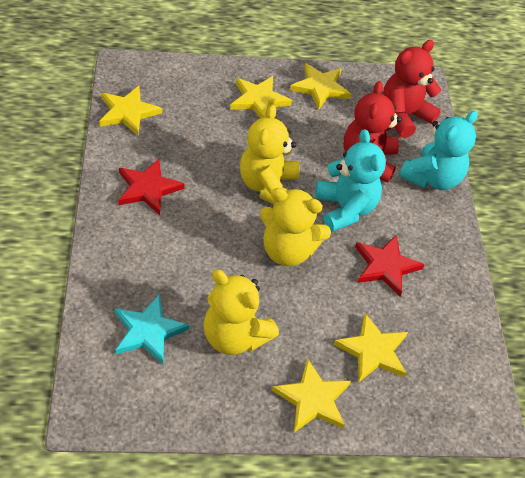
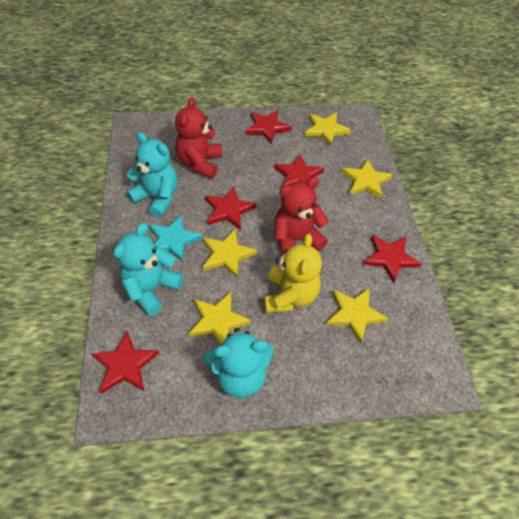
red star: 2 -> 5
turquoise teddy bear: 2 -> 3
yellow teddy bear: 3 -> 1

